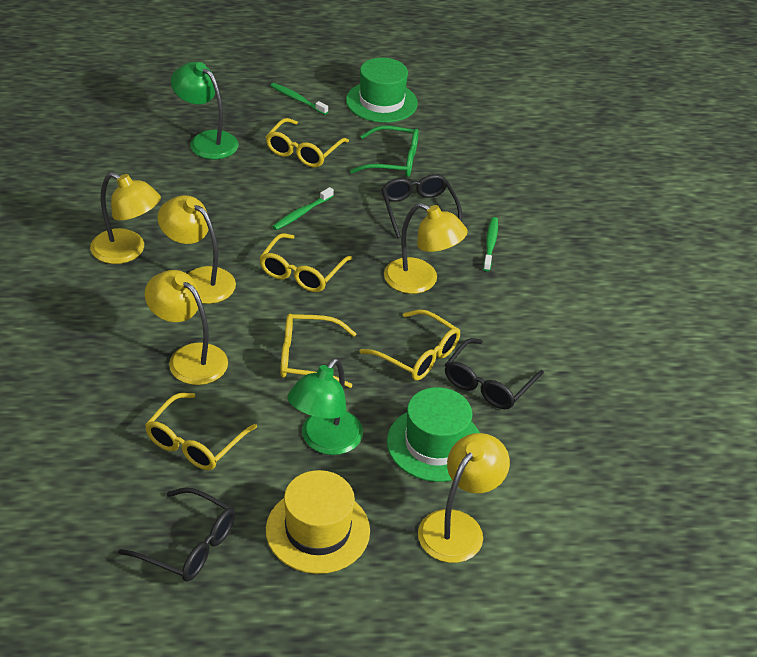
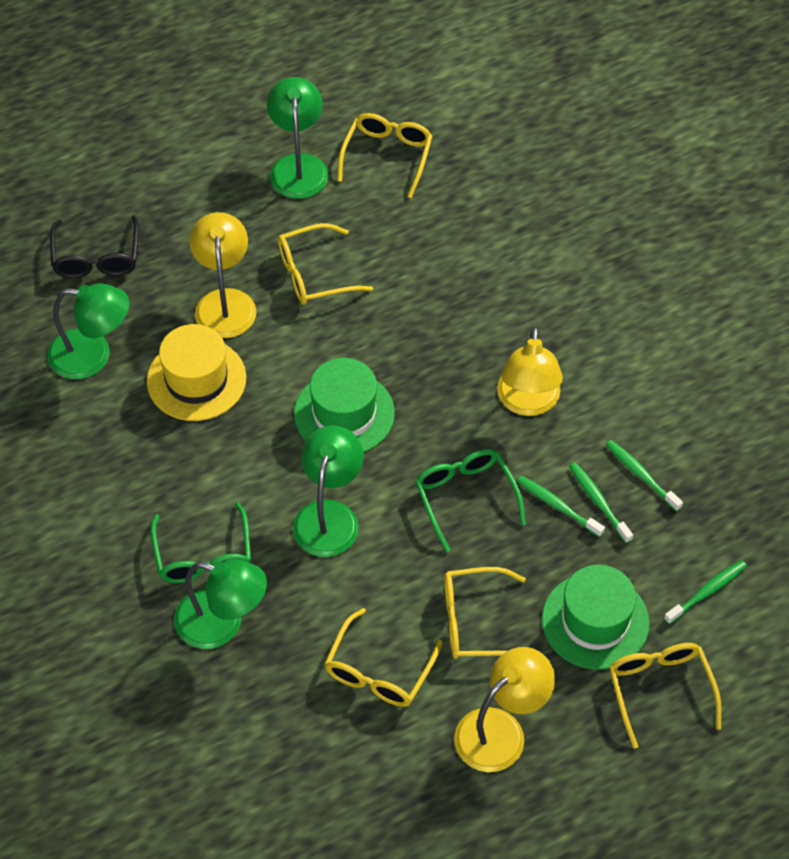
black glasses: 3 -> 1
green glasses: 1 -> 2
green lamp: 2 -> 4
green toothbrush: 3 -> 4
yellow lamp: 5 -> 3

